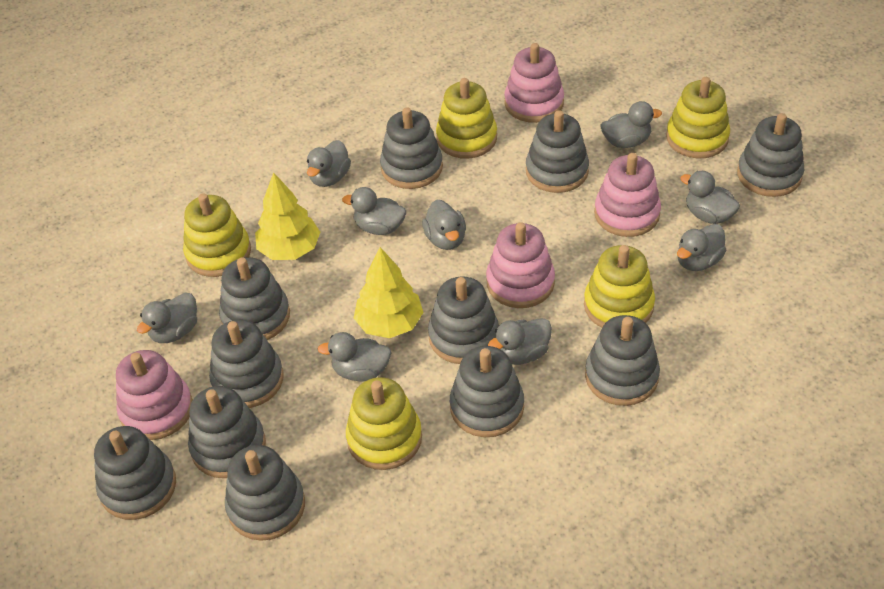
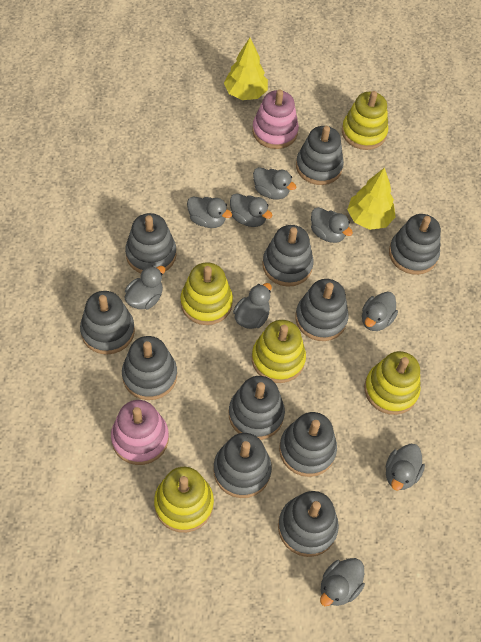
pink stacking toy: 4 -> 2

